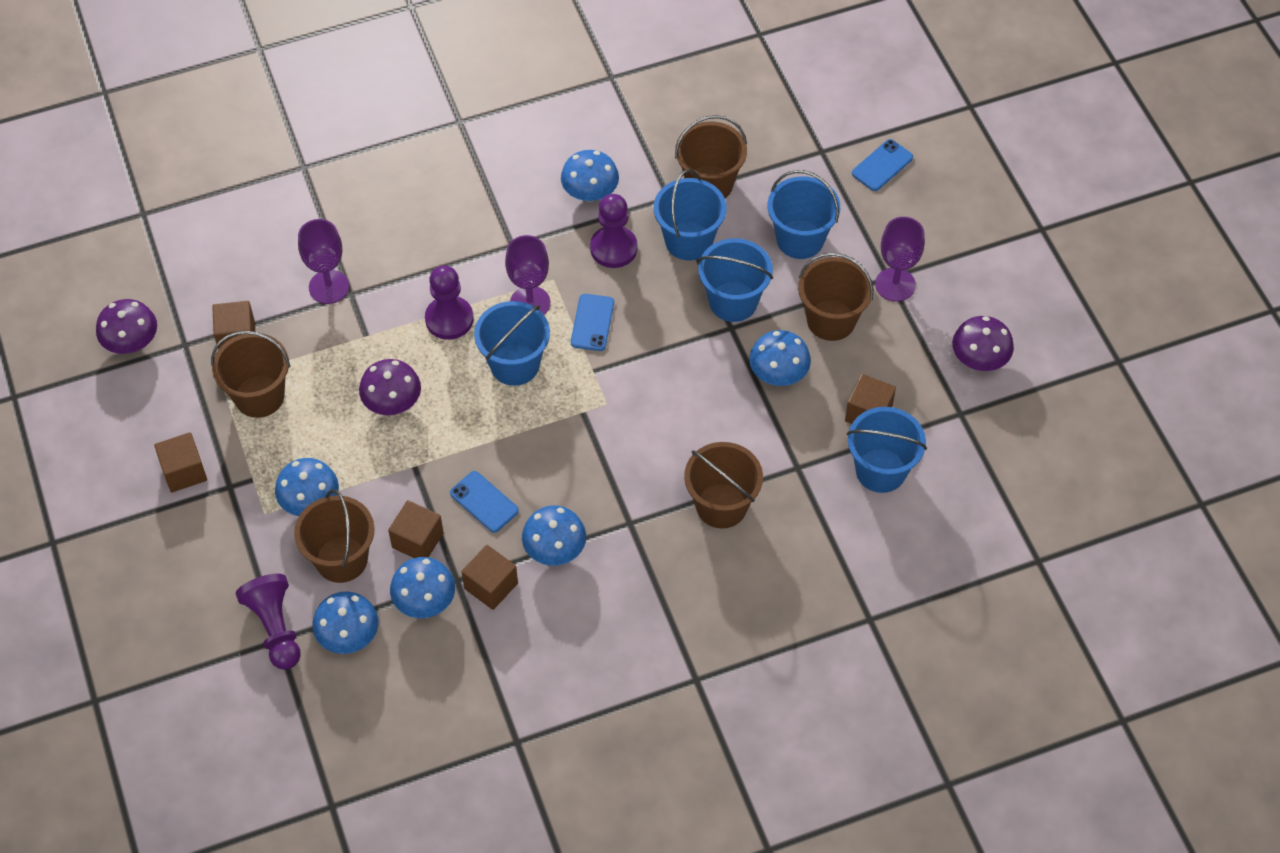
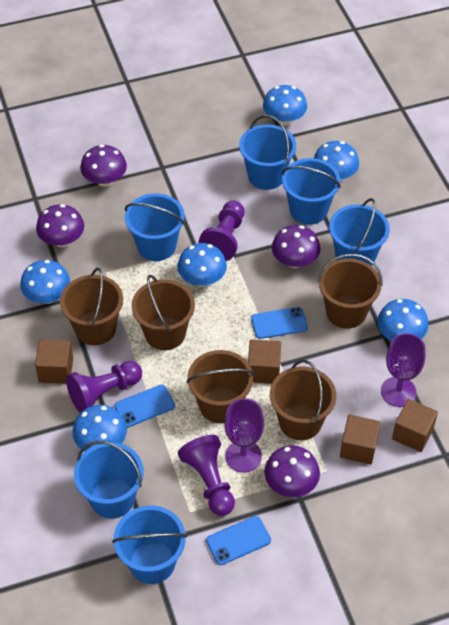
blue bucket: 5 -> 6
brown cube: 5 -> 4
purple goblet: 3 -> 2
purple mushroom: 3 -> 4

